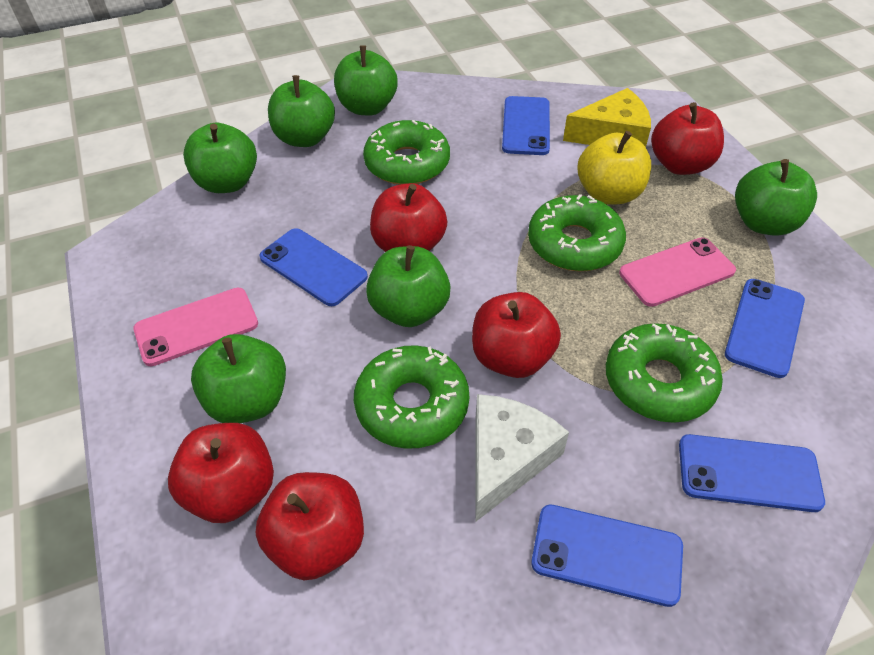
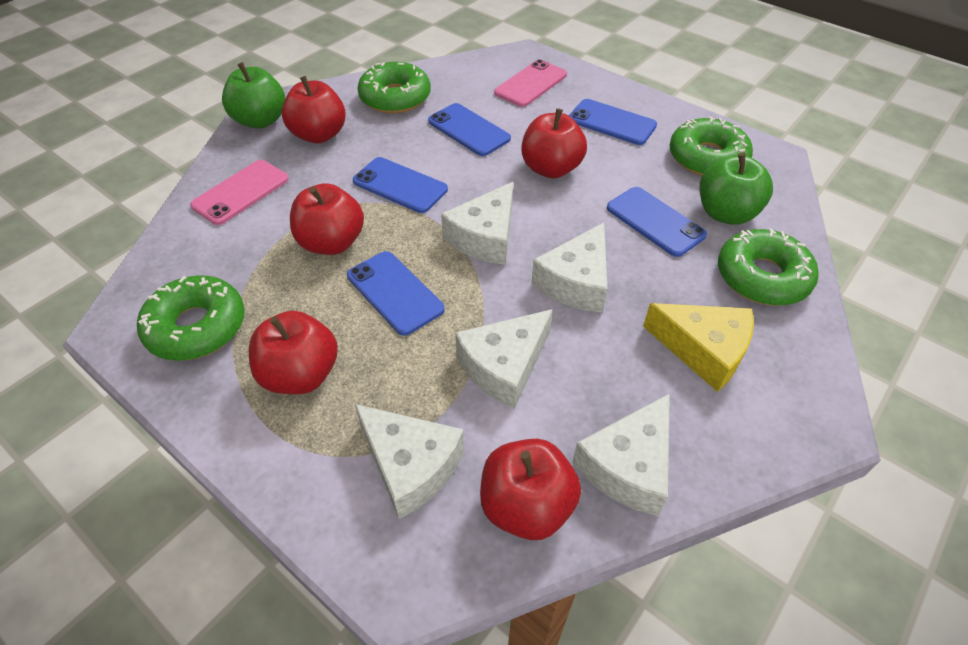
green apple: 6 -> 2
white cheese: 1 -> 5
yellow apple: 1 -> 0

